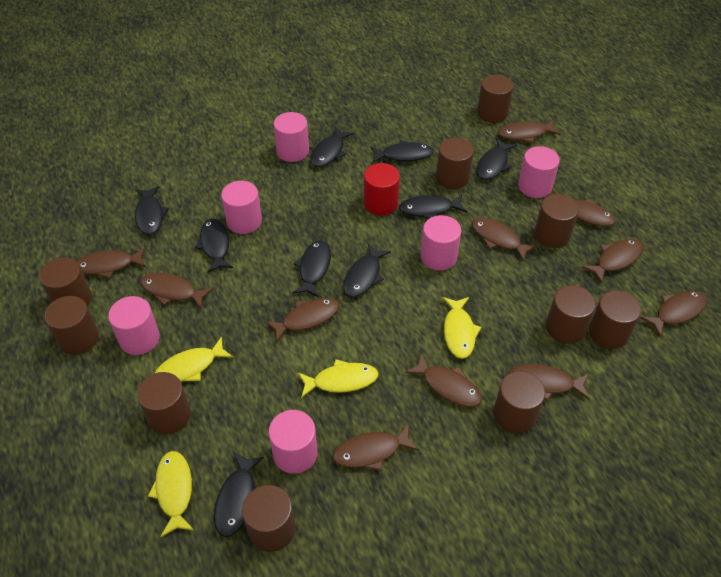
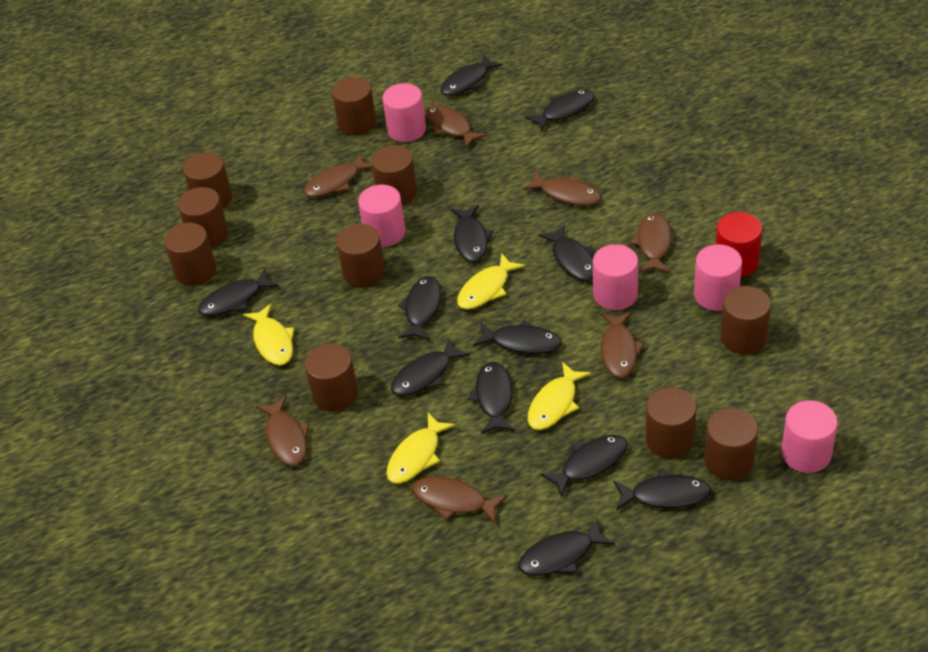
black fish: 9 -> 12
brown fish: 11 -> 7
pink cylinder: 6 -> 5

